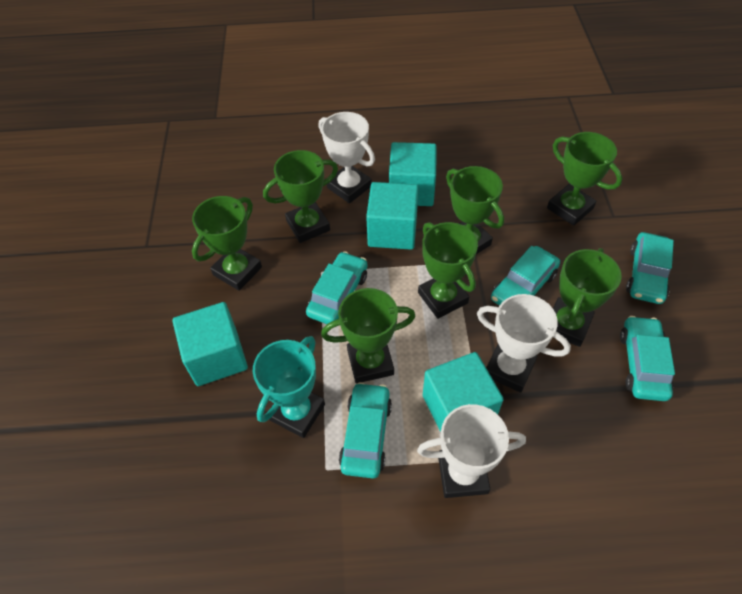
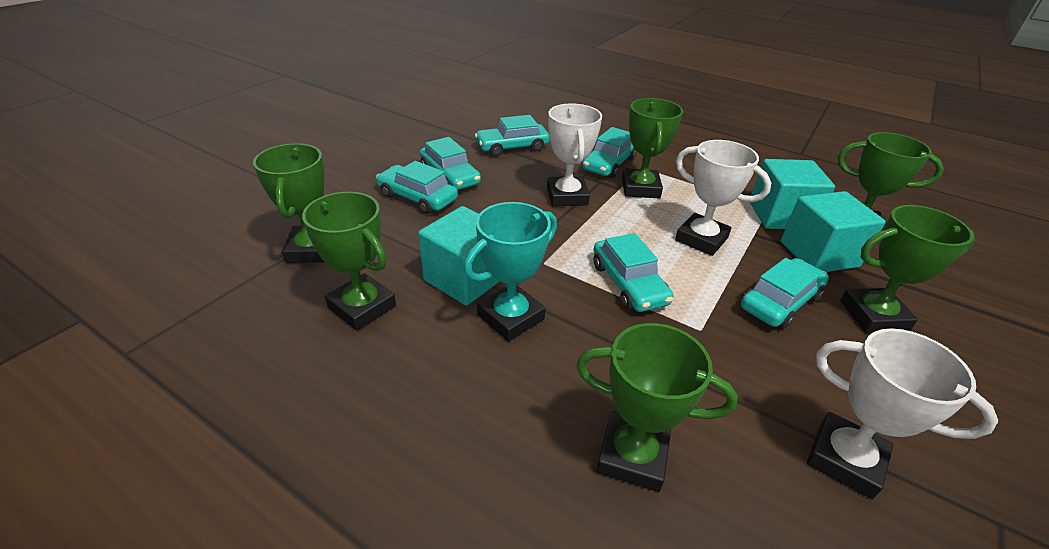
green trophy: 7 -> 6
turquoise car: 5 -> 6
turquoise cube: 4 -> 3

